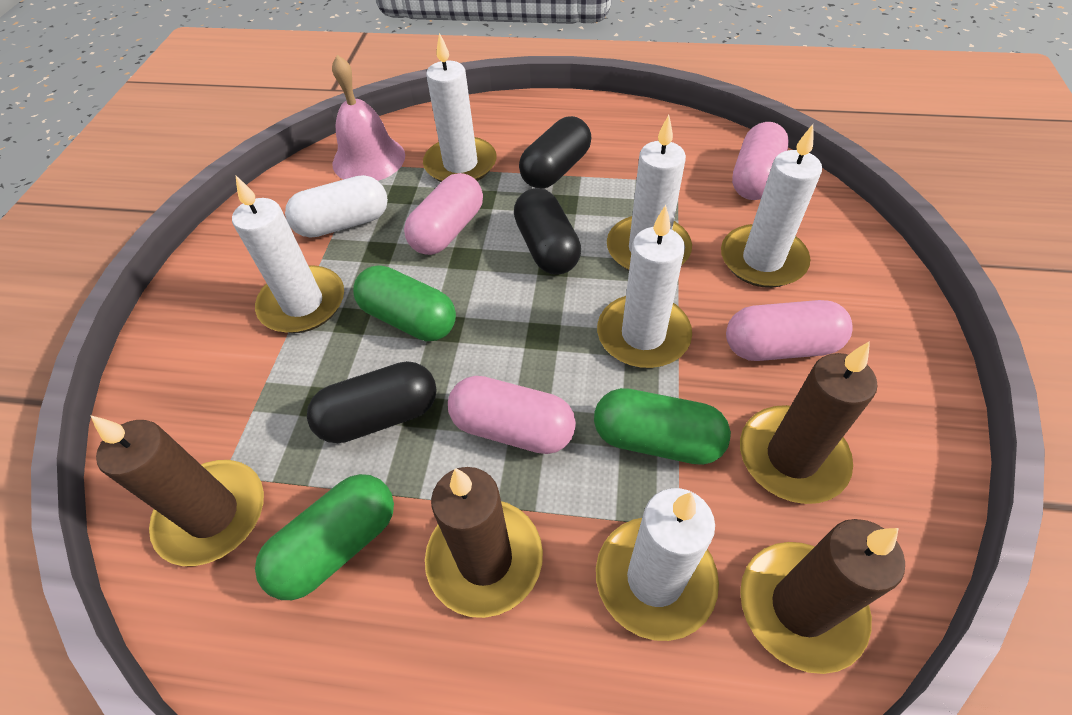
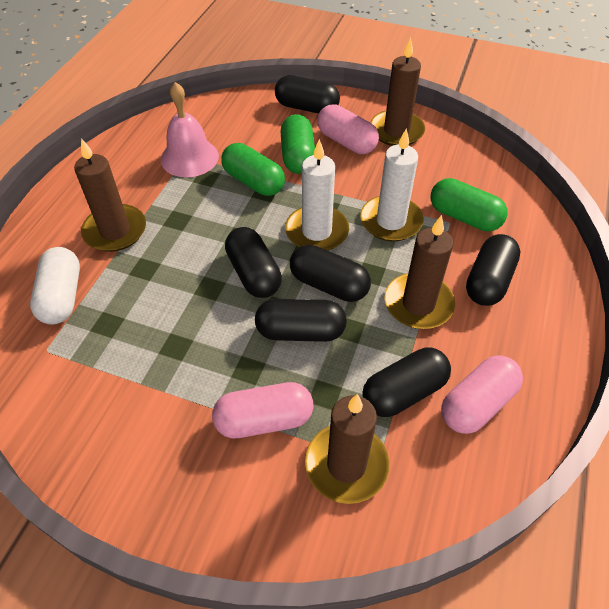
black capsule: 3 -> 6
pink capsule: 4 -> 3
white candle: 6 -> 2

